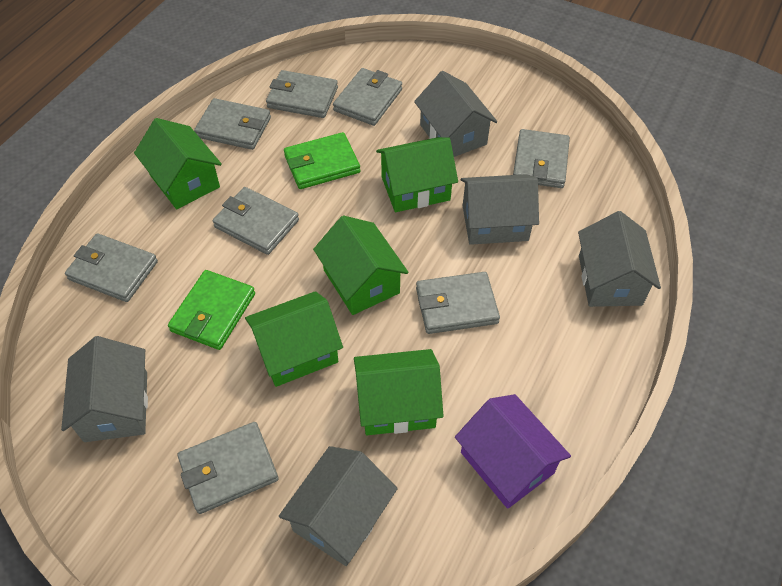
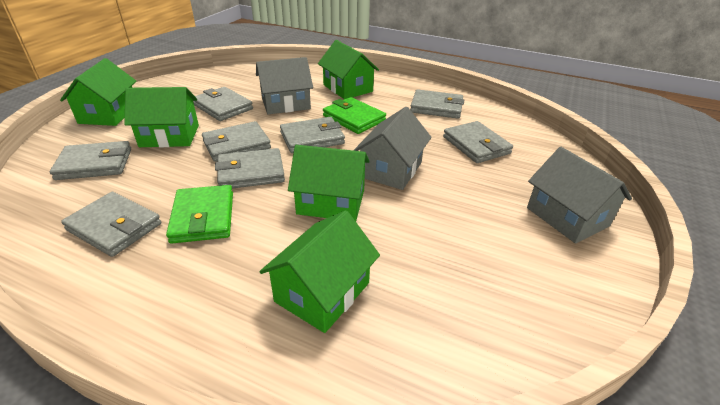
grey house: 5 -> 3
purple house: 1 -> 0

